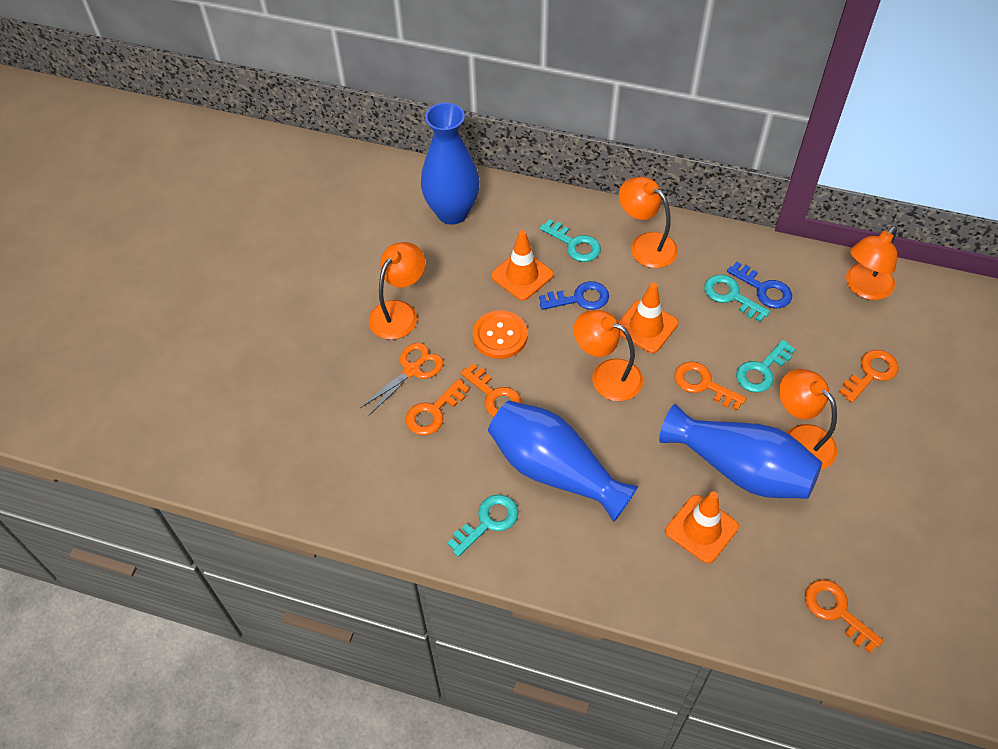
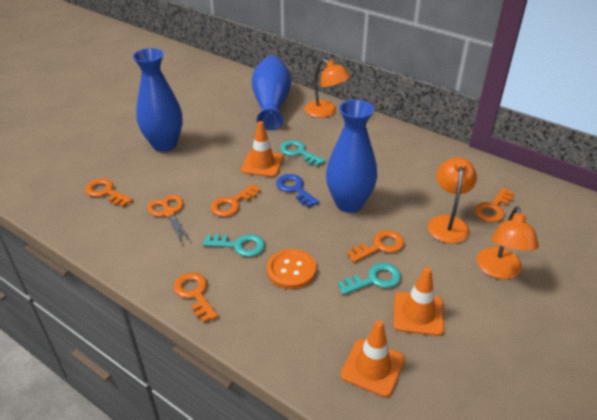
blue key: 2 -> 1
orange lamp: 5 -> 3
turquoise key: 4 -> 3

